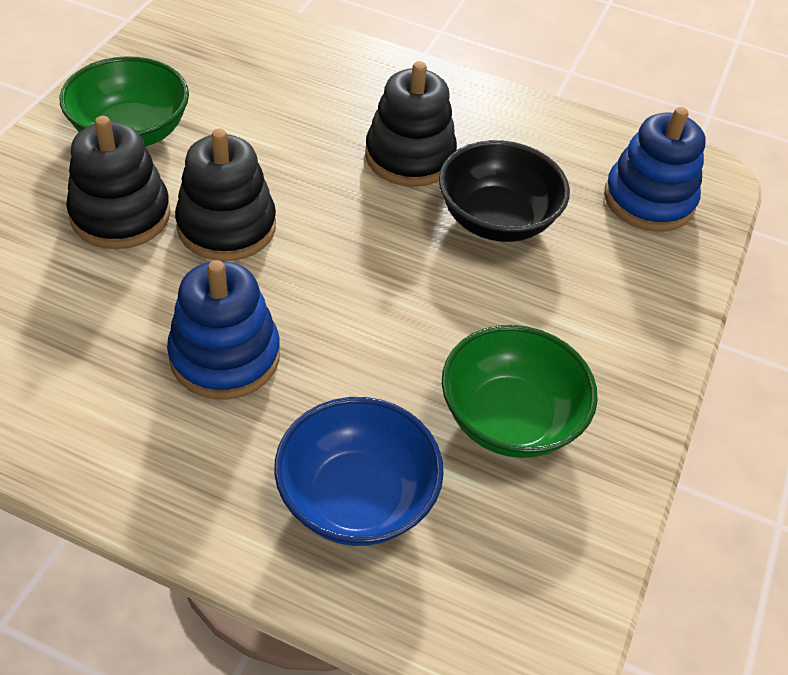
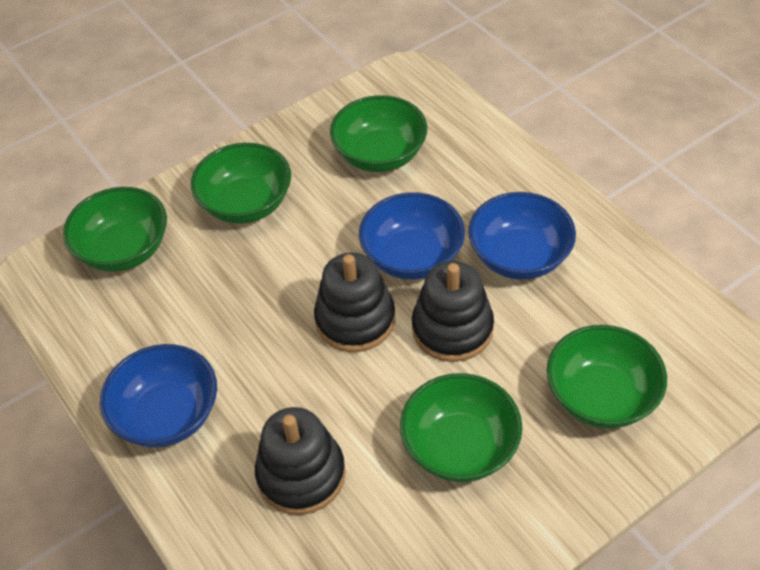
black bowl: 1 -> 0
blue bowl: 1 -> 3
blue stacking toy: 2 -> 0
green bowl: 2 -> 5

